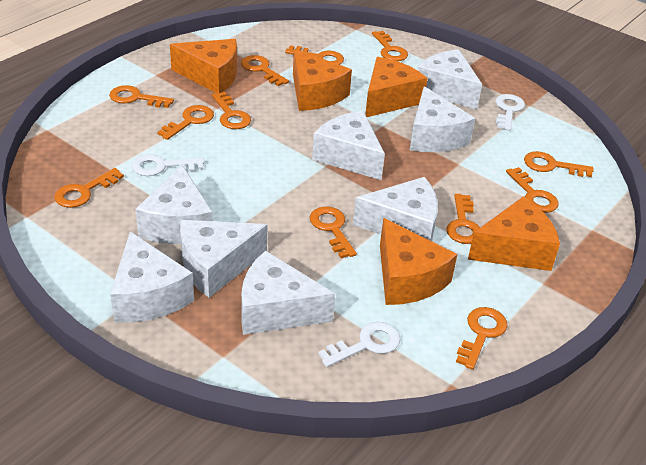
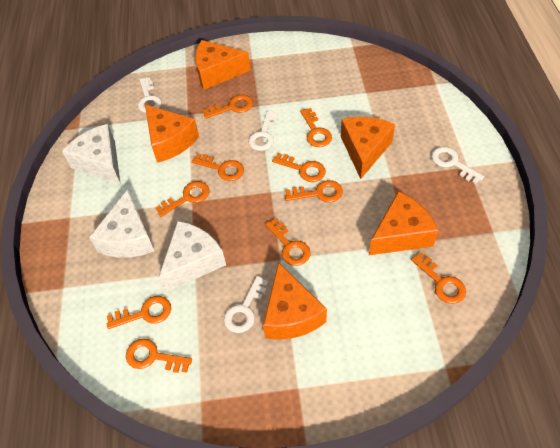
orange key: 12 -> 10
white cheese: 8 -> 3
white key: 3 -> 4

